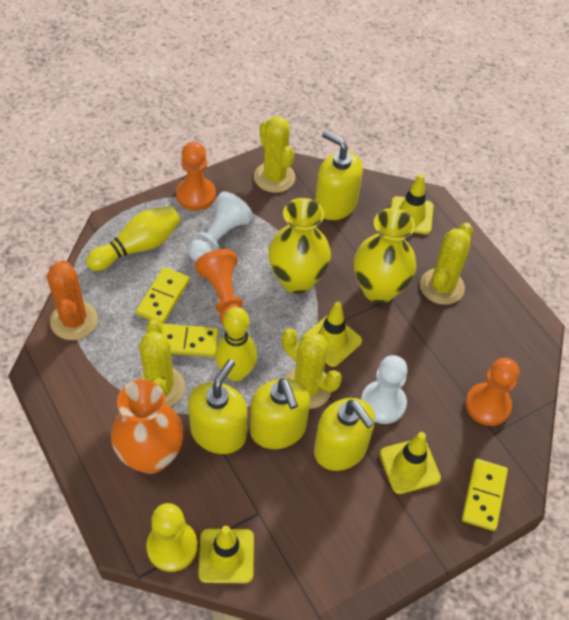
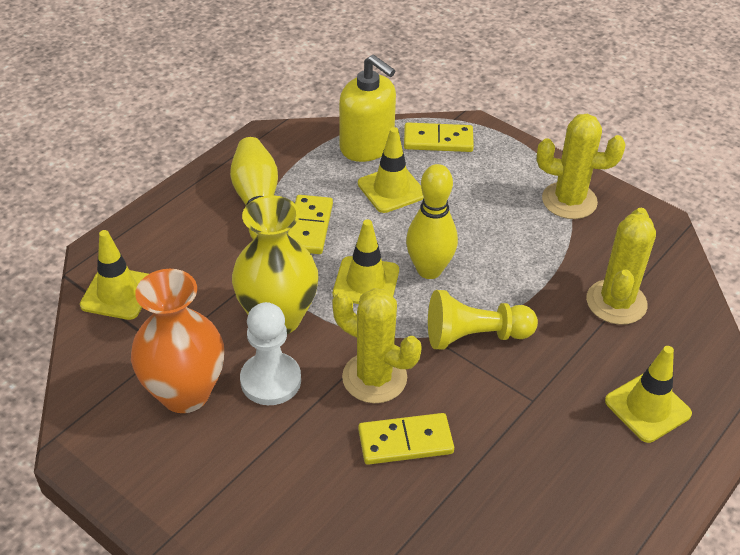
orange cactus: 1 -> 0
orange pawn: 3 -> 0
white pawn: 2 -> 1
yellow cactus: 4 -> 3
yellow soap dispenser: 4 -> 1
yellow vase: 2 -> 1

